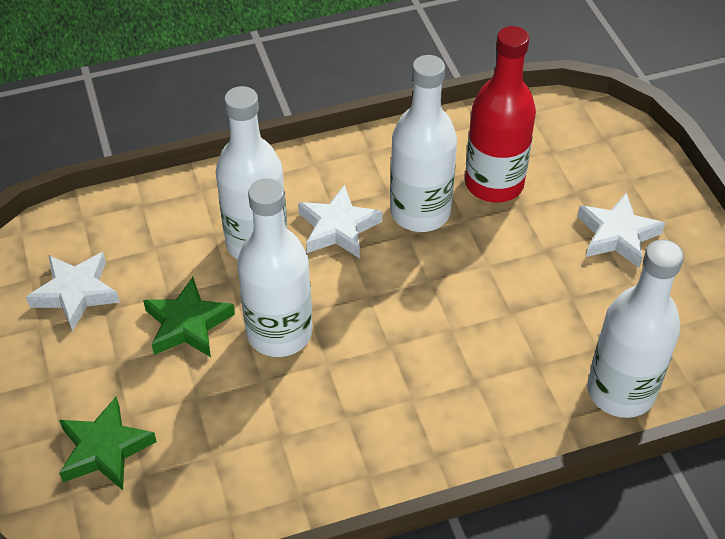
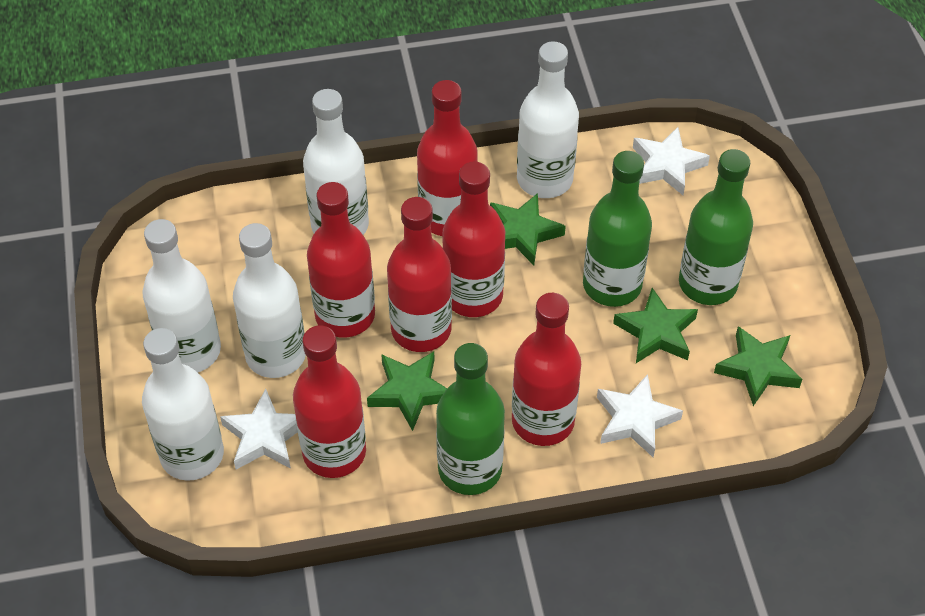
green bottle: 0 -> 3
green star: 2 -> 4
red bottle: 1 -> 6
white bottle: 4 -> 5

